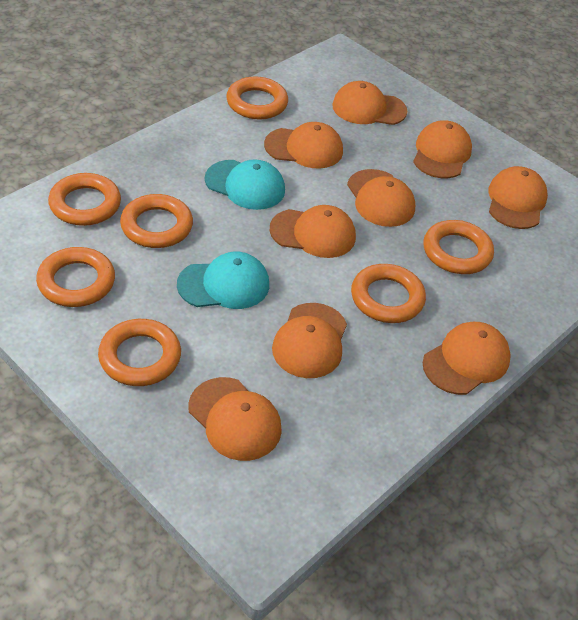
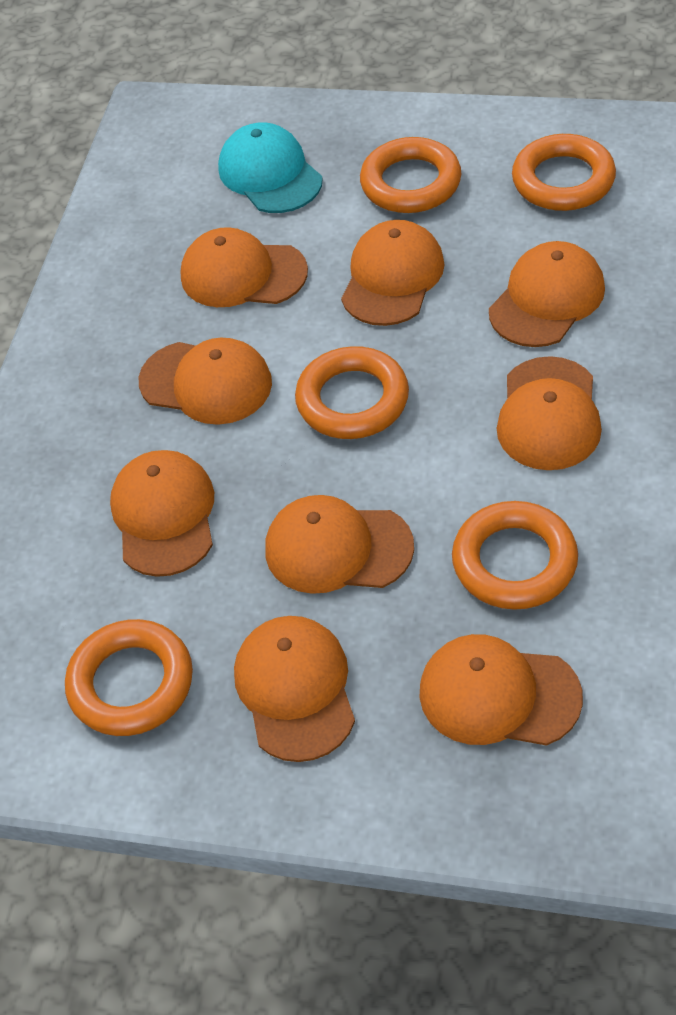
orange ring: 7 -> 5
turquoise cap: 2 -> 1

